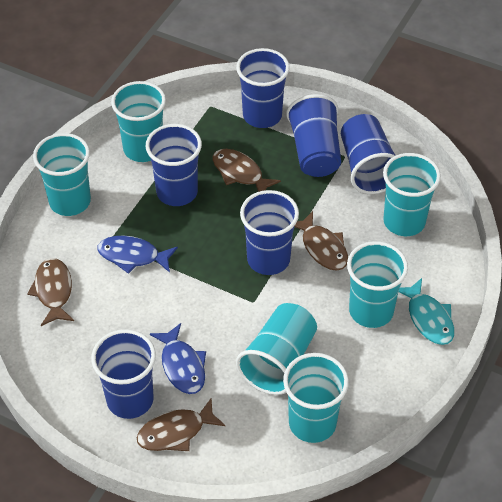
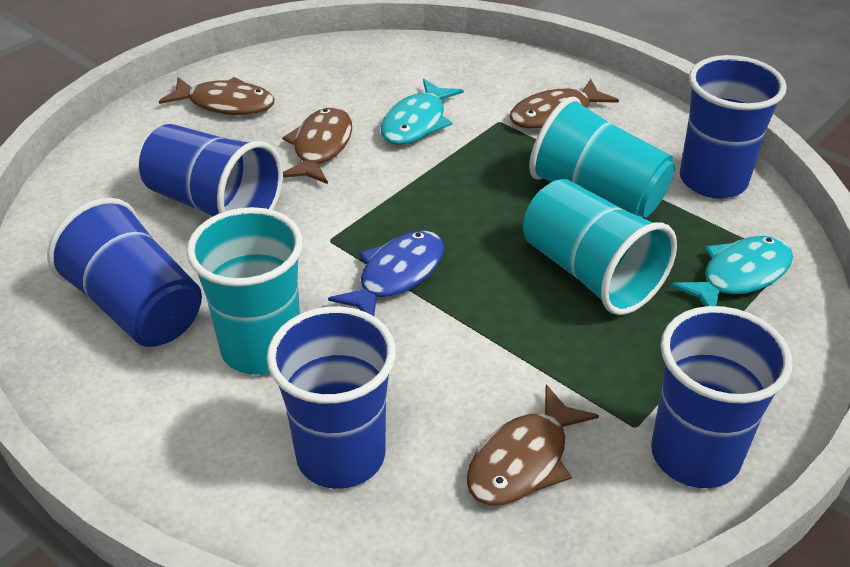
blue cup: 6 -> 5
blue fish: 2 -> 1
turquoise cup: 6 -> 3
turquoise fish: 1 -> 2

